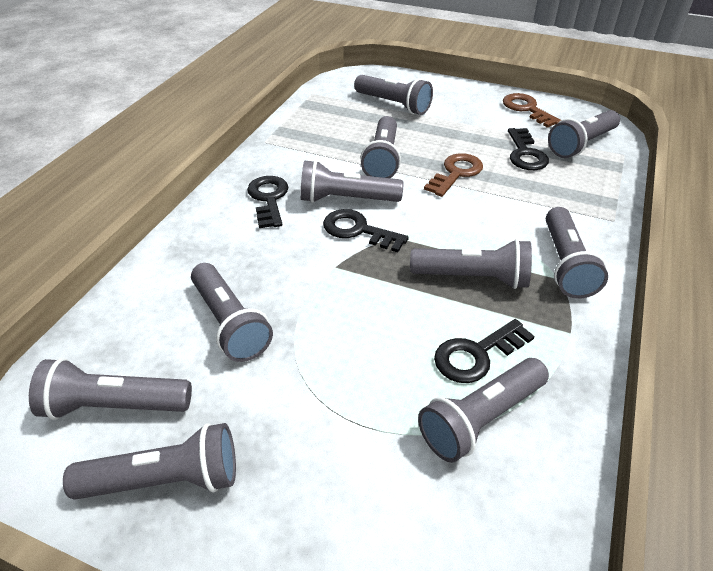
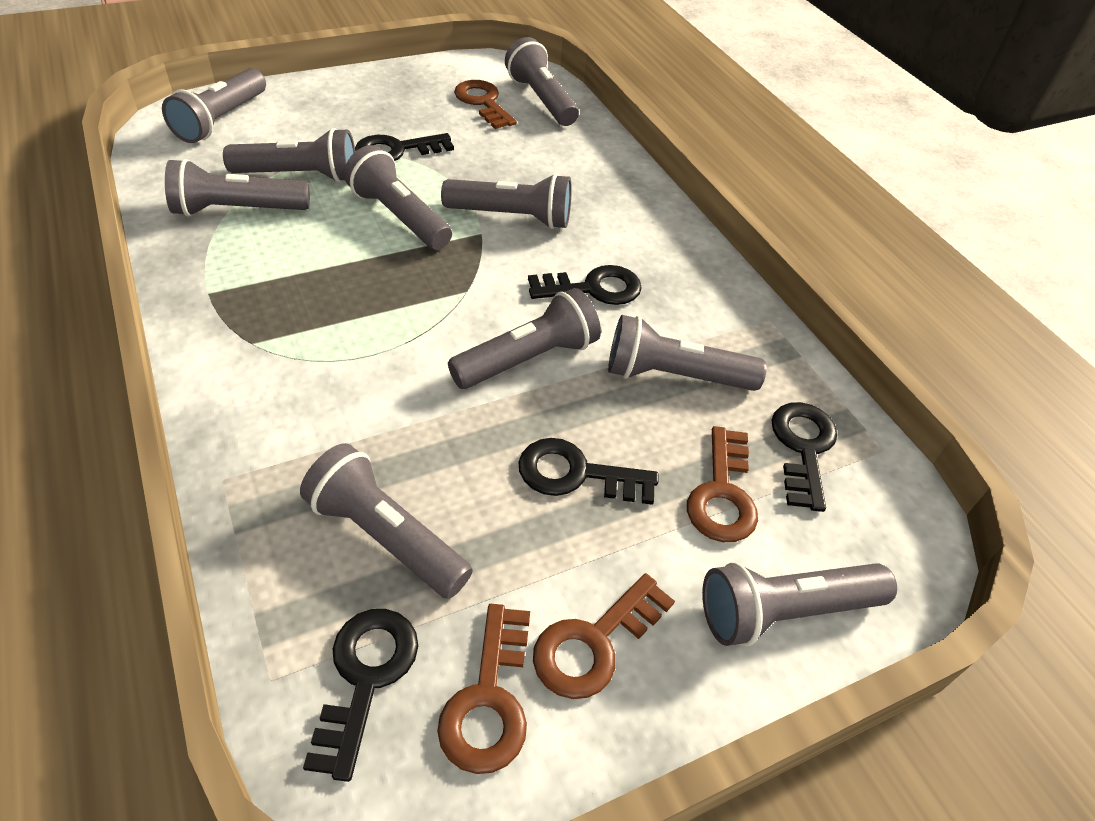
black key: 4 -> 5
brown key: 2 -> 4

